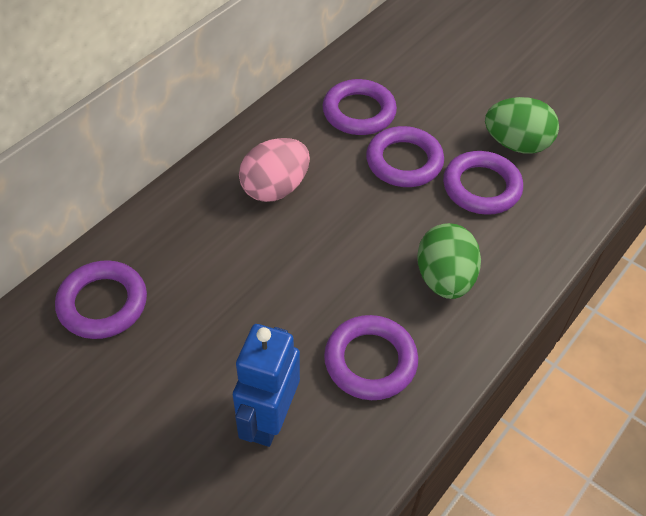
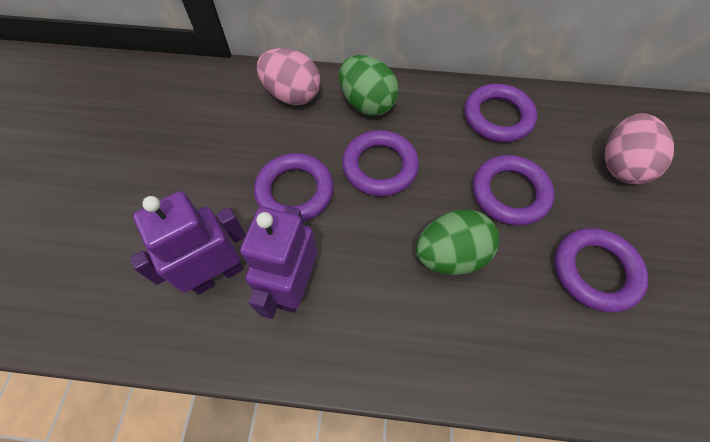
blue robot: 1 -> 0
pink egg: 1 -> 2
purple robot: 0 -> 2

